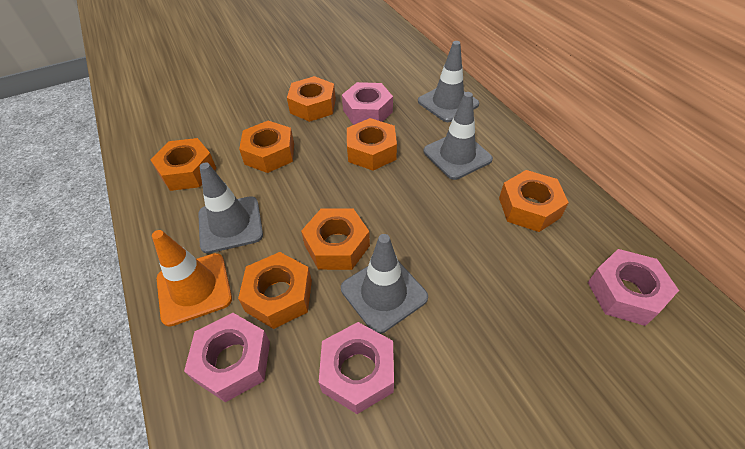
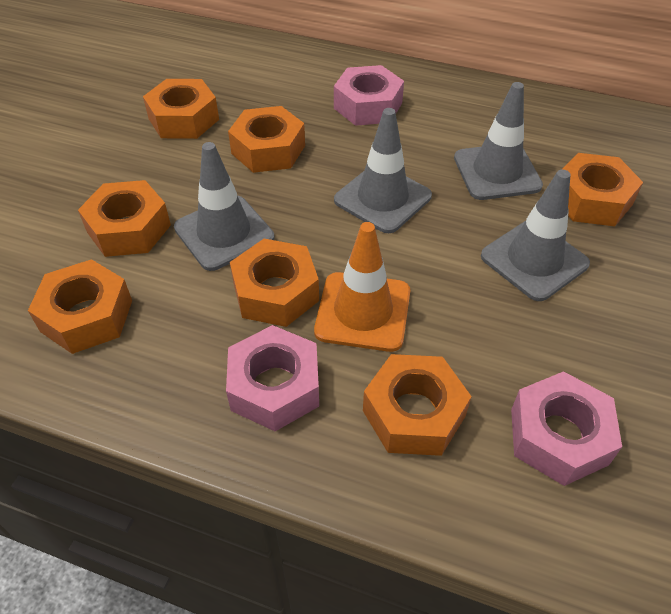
pink nut: 4 -> 3

